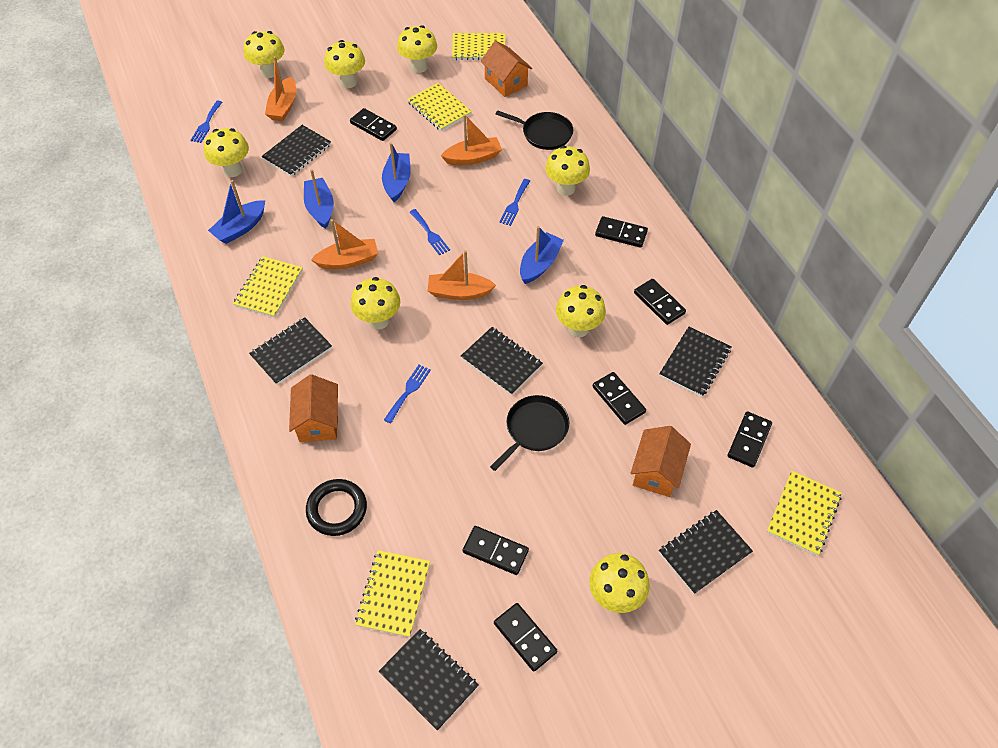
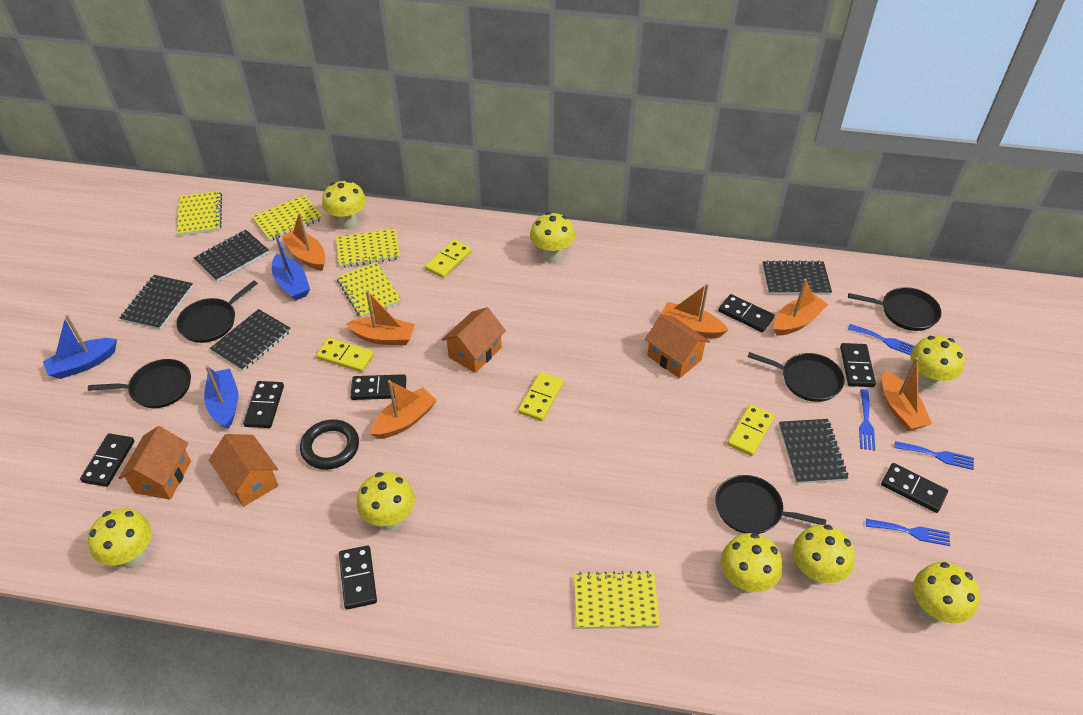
black notebook: 6 -> 5
black pan: 2 -> 5
blue boat: 4 -> 3
orange boat: 4 -> 6
orange house: 3 -> 4
yellow domino: 0 -> 4

